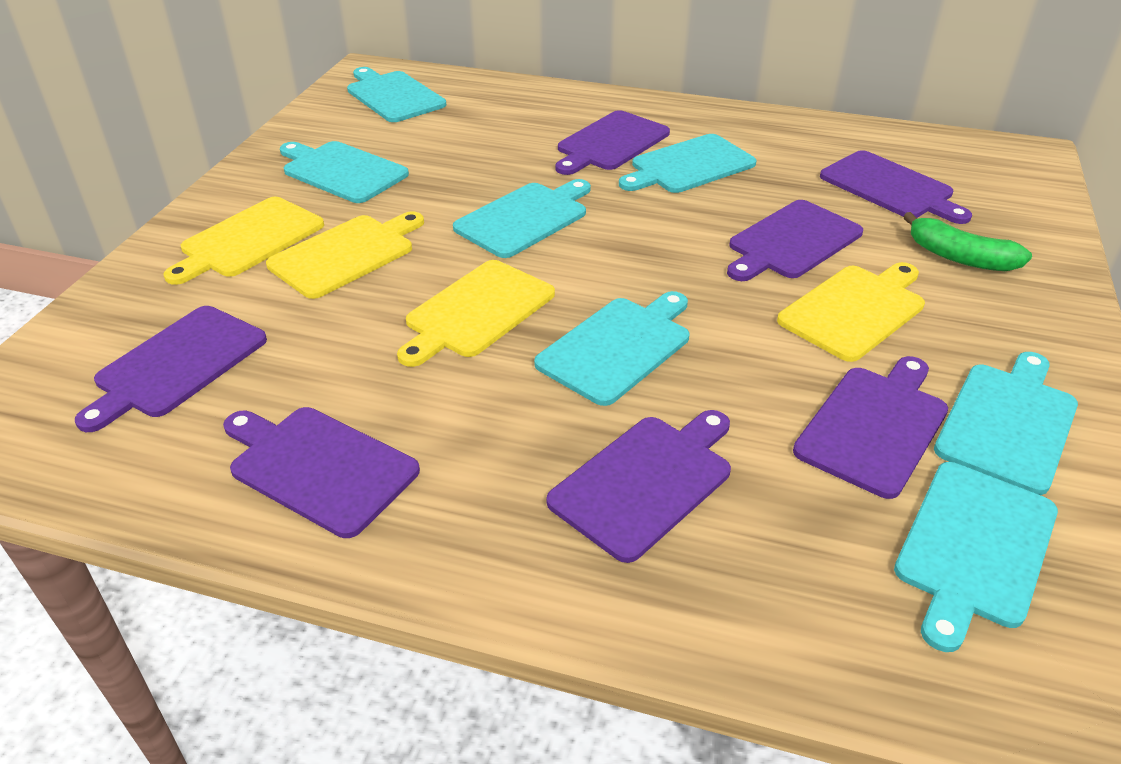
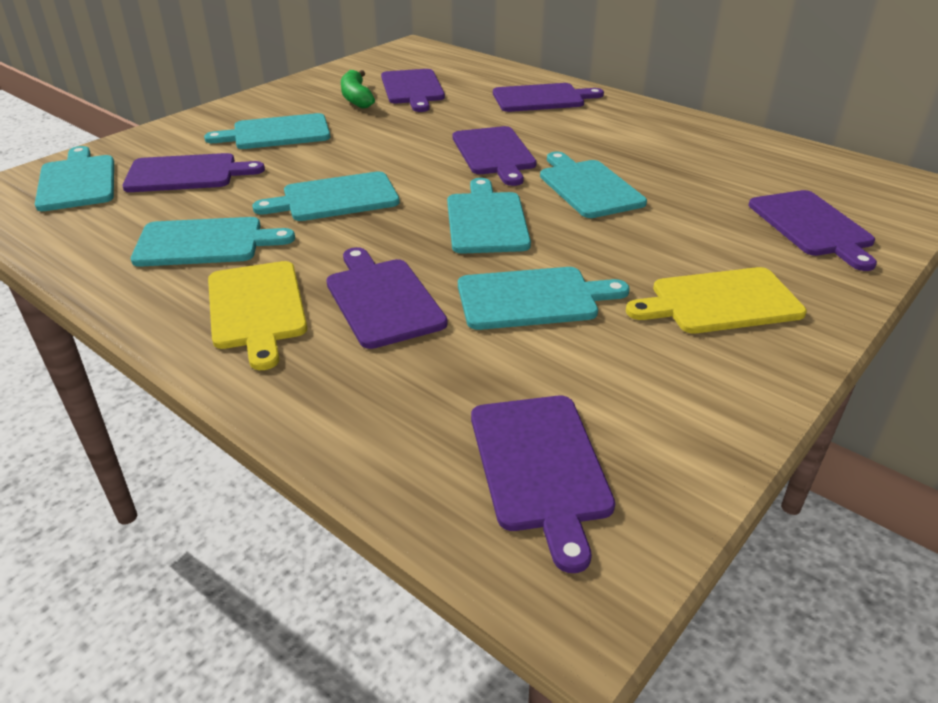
yellow cutting board: 4 -> 2

